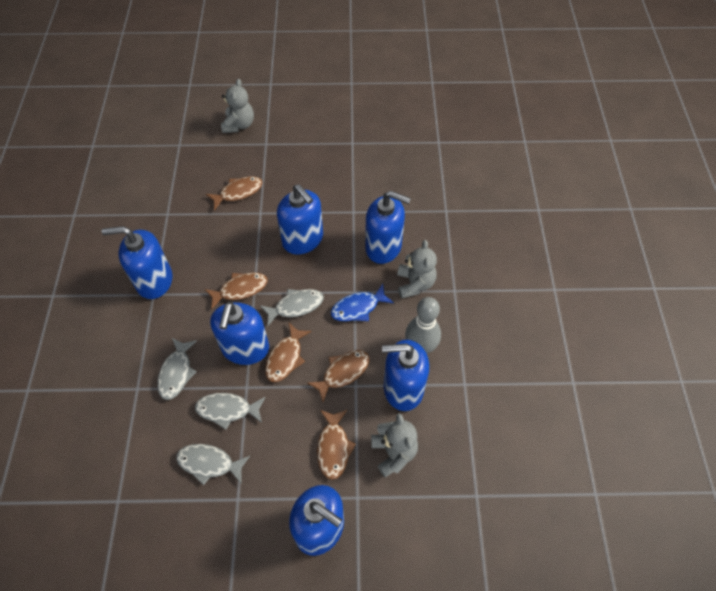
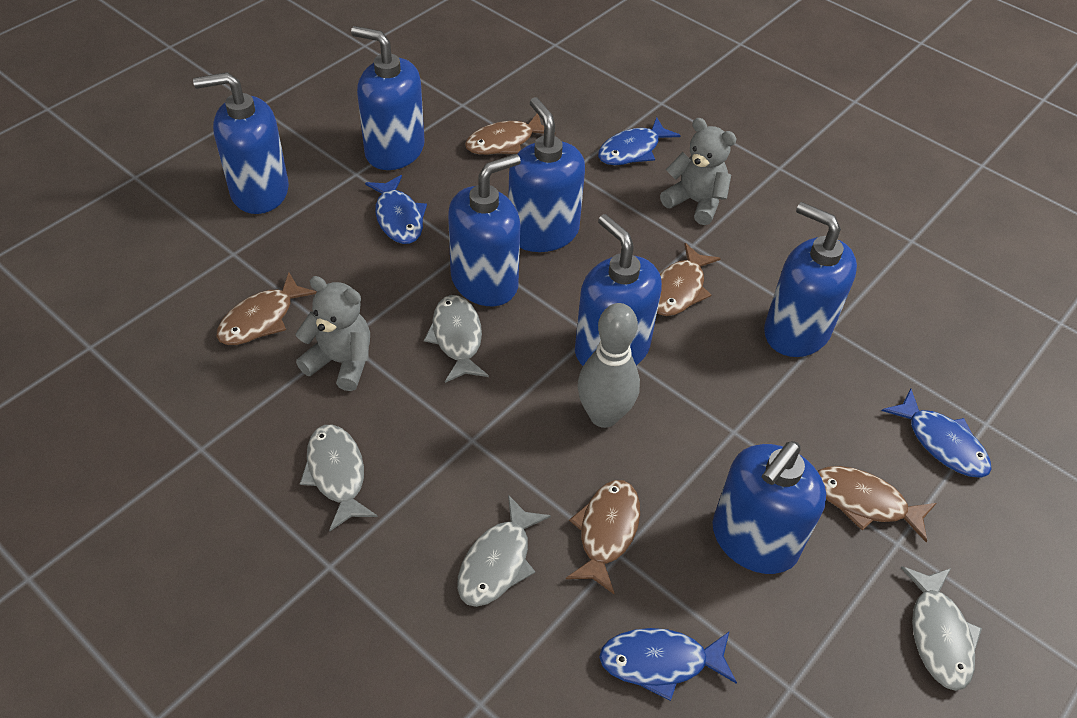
blue fish: 1 -> 4
blue soap dispenser: 6 -> 7
grey teddy bear: 3 -> 2

